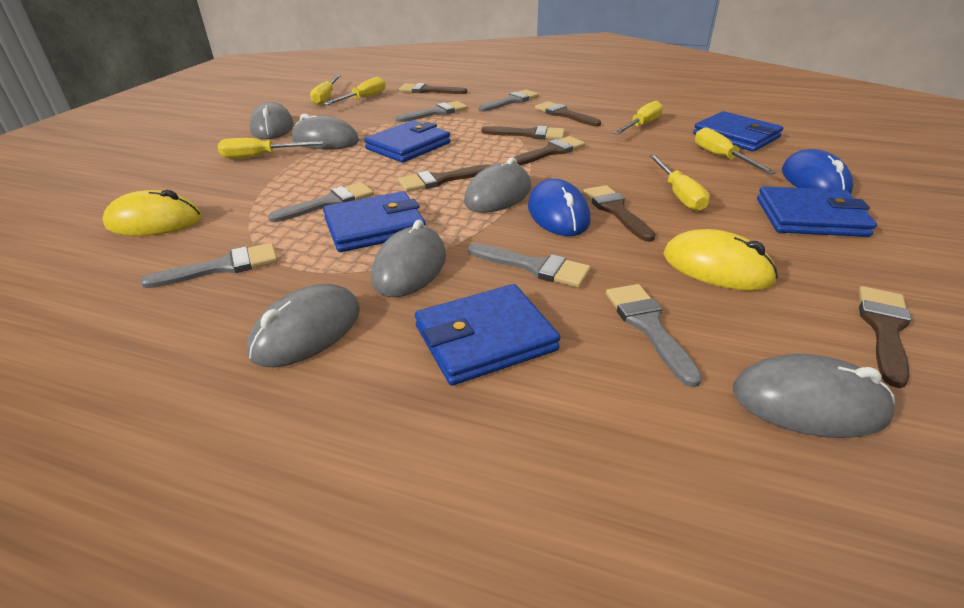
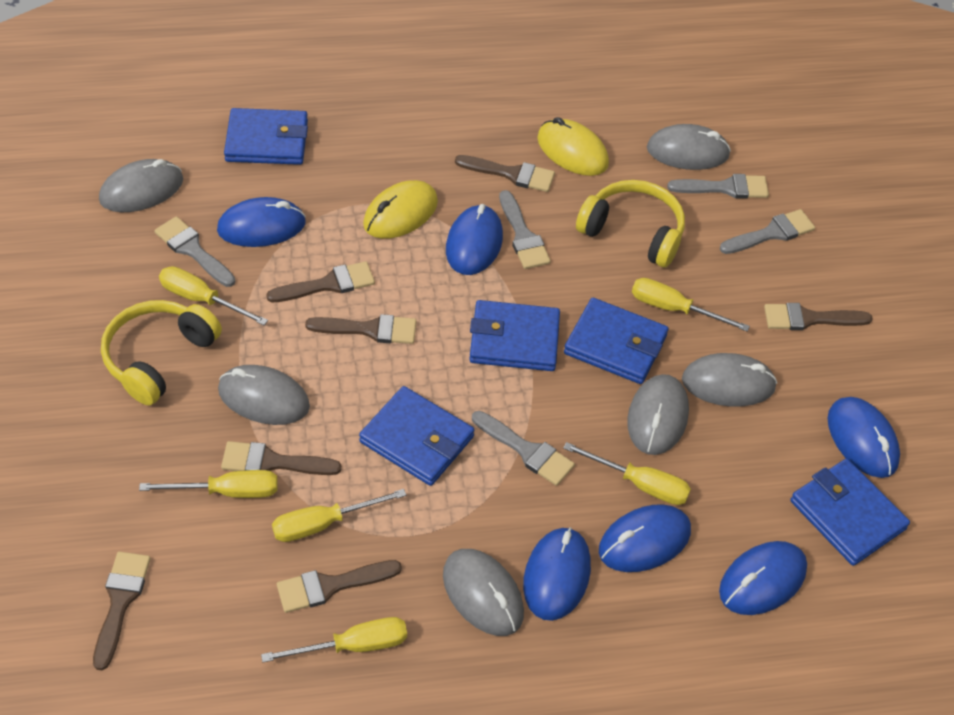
blue mouse: 2 -> 6
grey brush: 6 -> 5
yellow headphones: 0 -> 2

